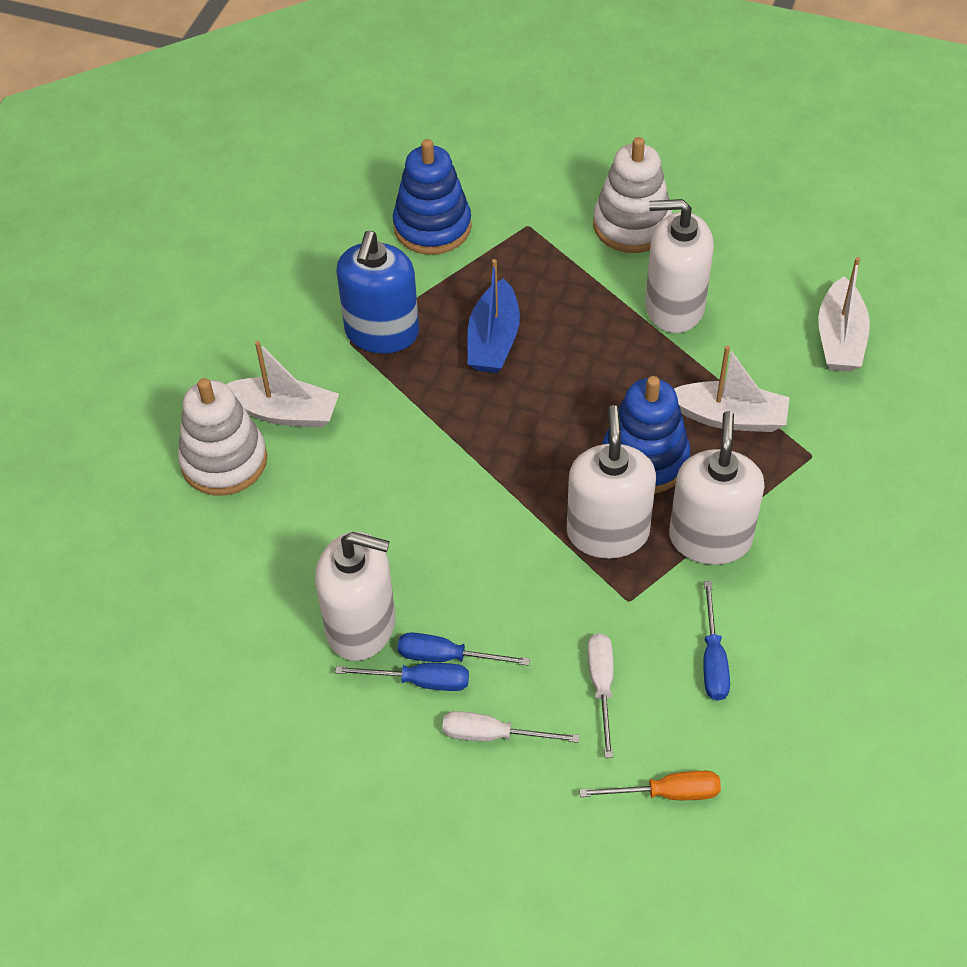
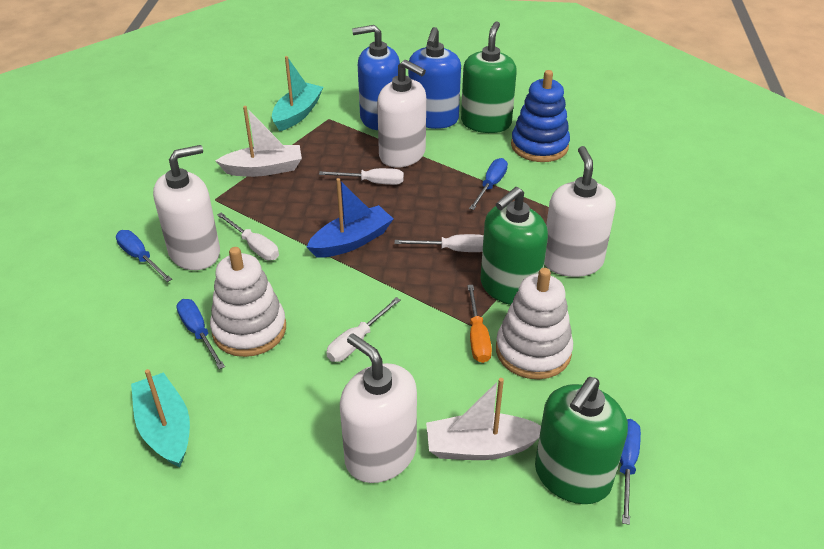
blue screwdriver: 3 -> 4
blue soap dispenser: 1 -> 2
blue stacking toy: 2 -> 1
green soap dispenser: 0 -> 3
turquoise boat: 0 -> 2
white boat: 3 -> 2
white screwdriver: 2 -> 4

